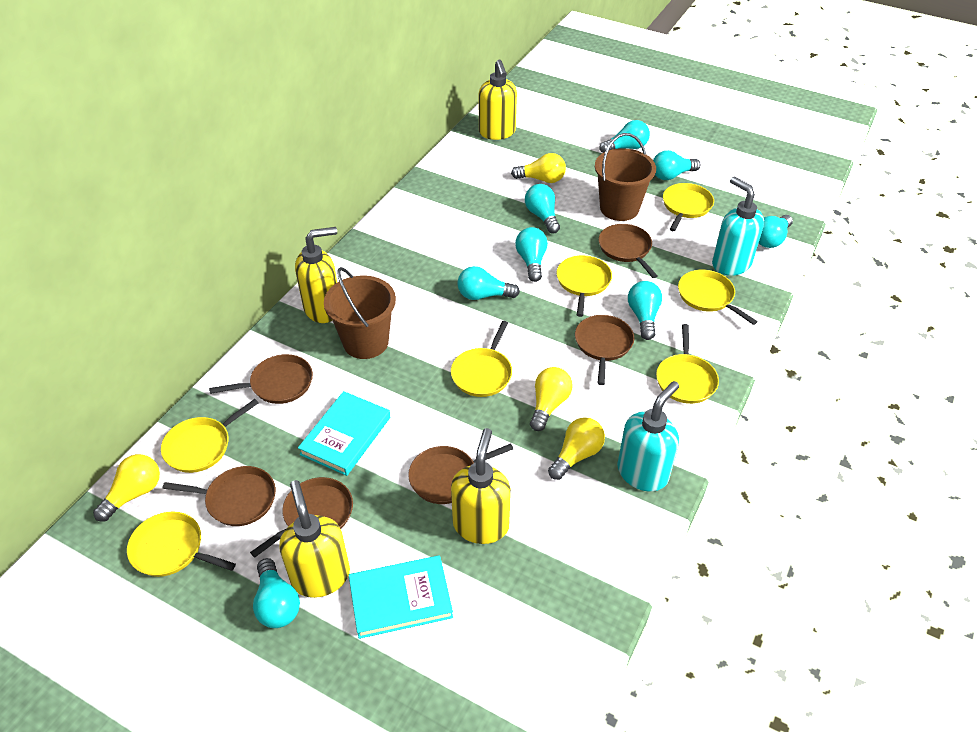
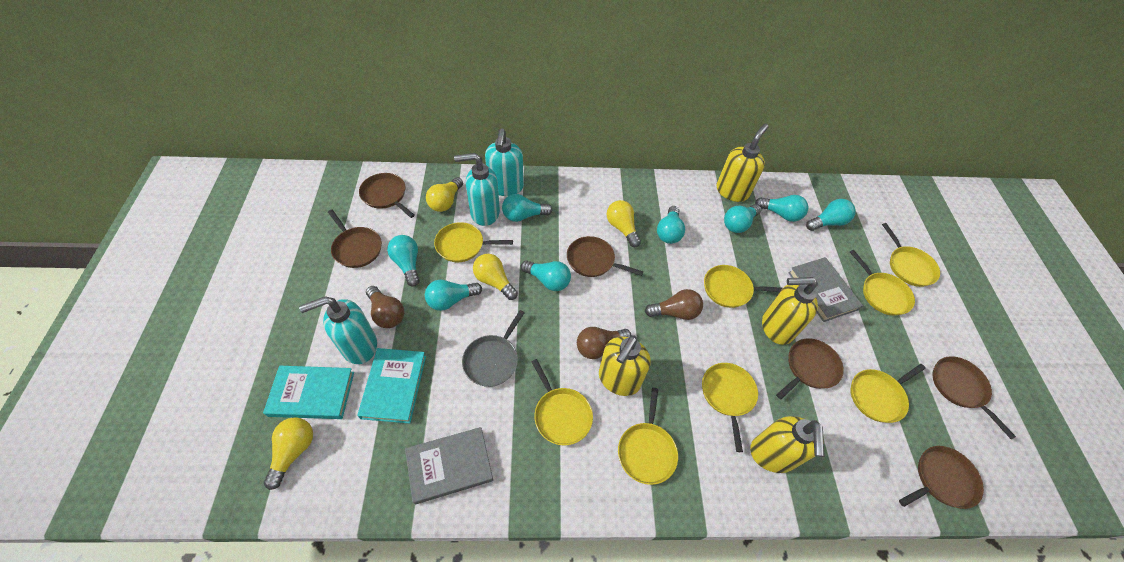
brown bucket: 2 -> 0
brown light bulb: 0 -> 3
grey book: 0 -> 2
grey pan: 0 -> 1
turquoise soap dispenser: 2 -> 3
yellow pan: 7 -> 8

